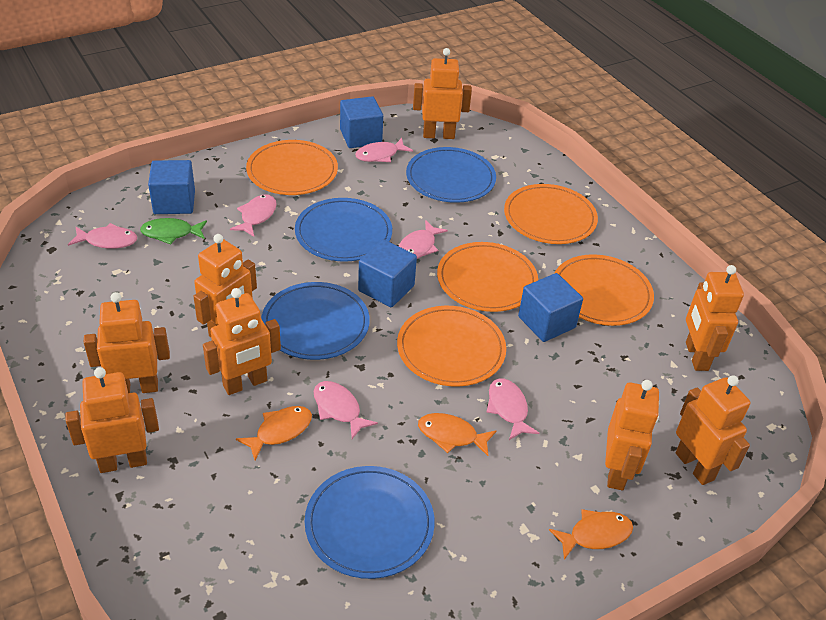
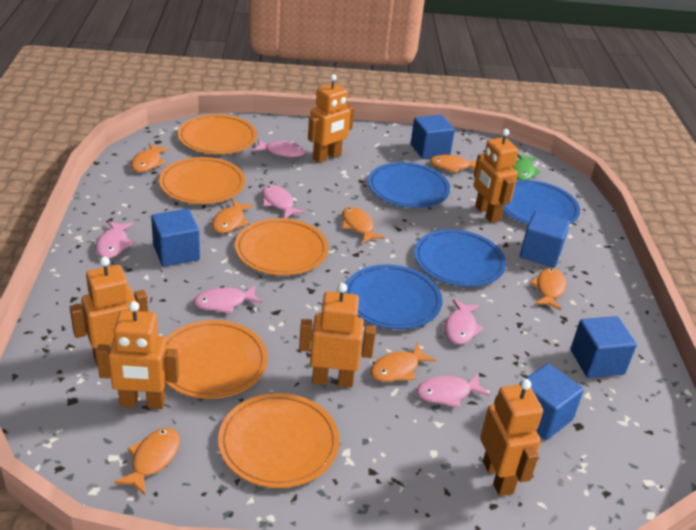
blue cube: 4 -> 5
orange fish: 3 -> 7
orange robot: 8 -> 6

